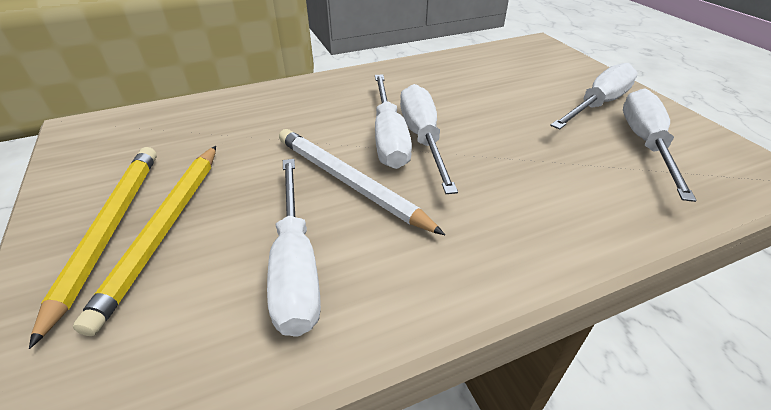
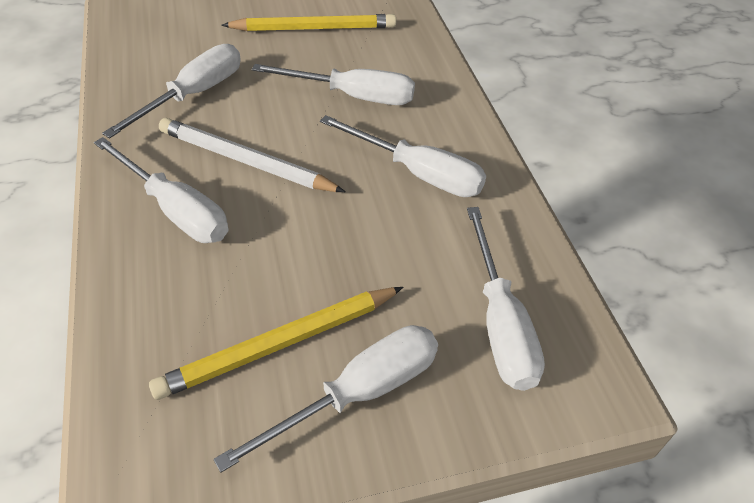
white screwdriver: 5 -> 6

